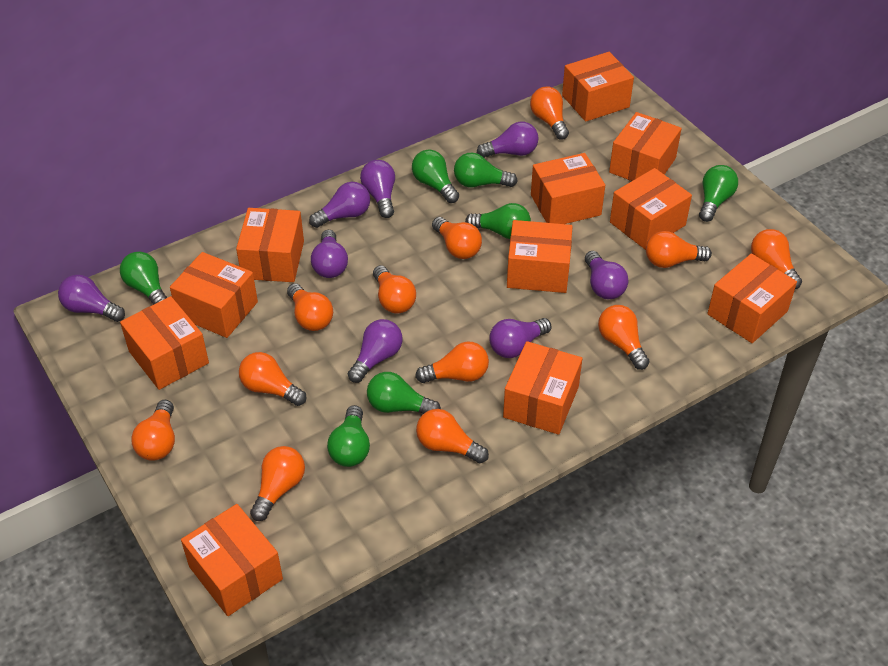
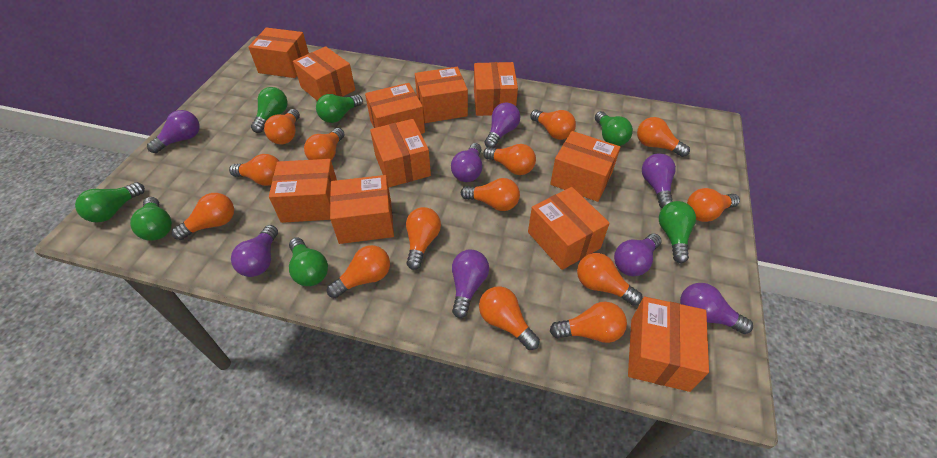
orange light bulb: 12 -> 14

